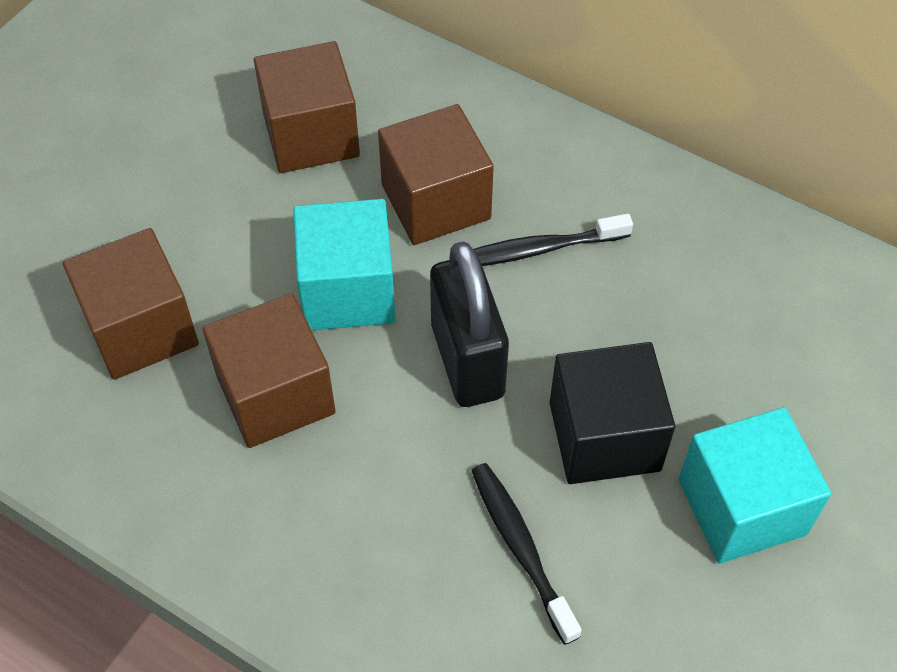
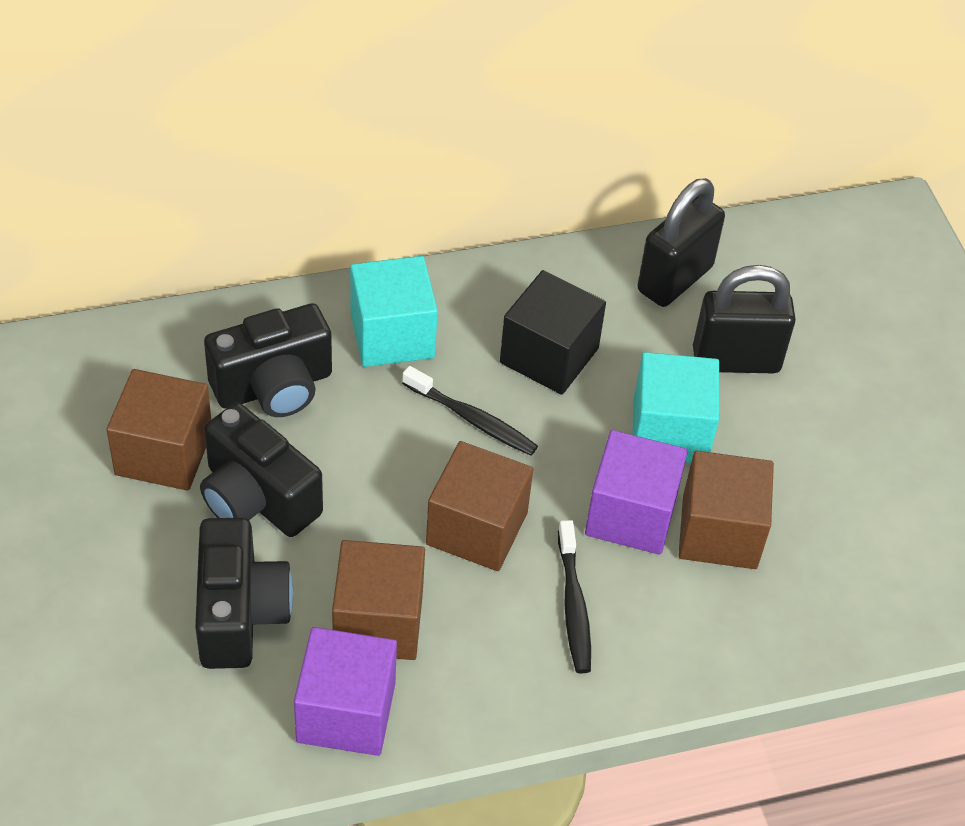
black camera: 0 -> 3
black padlock: 1 -> 2
purple cube: 0 -> 2

